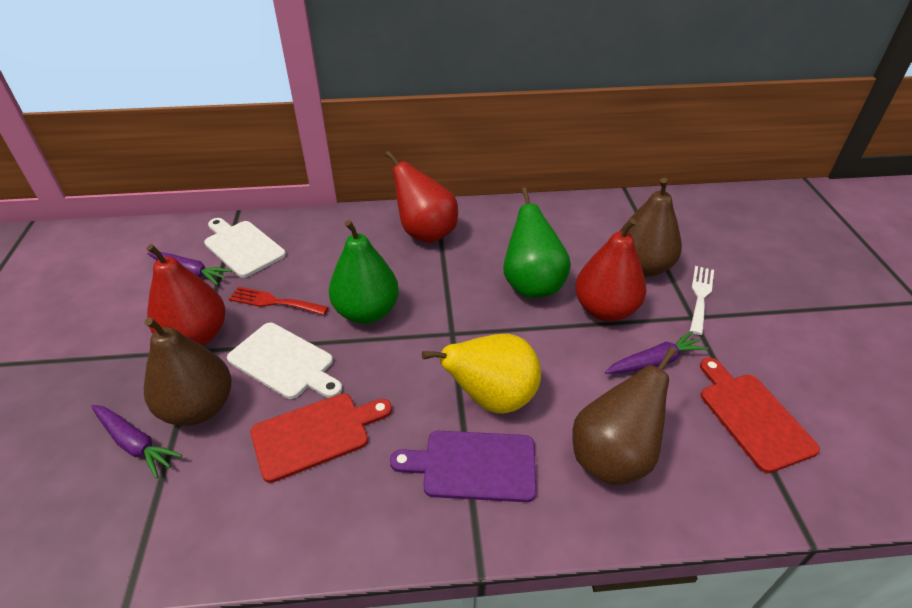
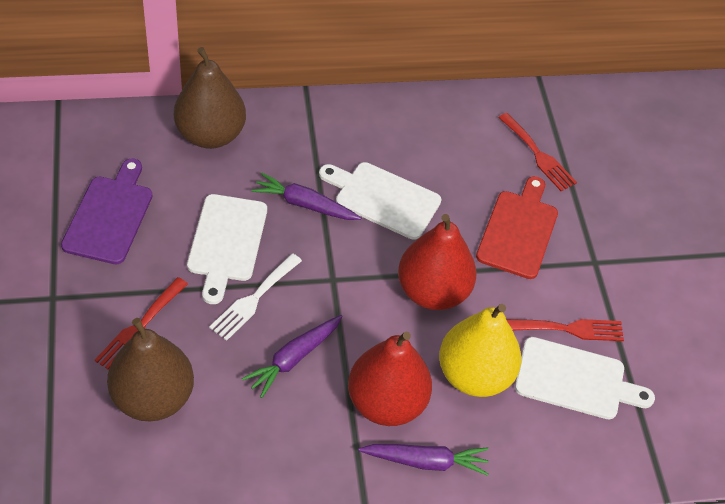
brown pear: 3 -> 2
green pear: 2 -> 0
red cutting board: 2 -> 1
red fork: 1 -> 3
red pear: 3 -> 2
white cutting board: 2 -> 3

